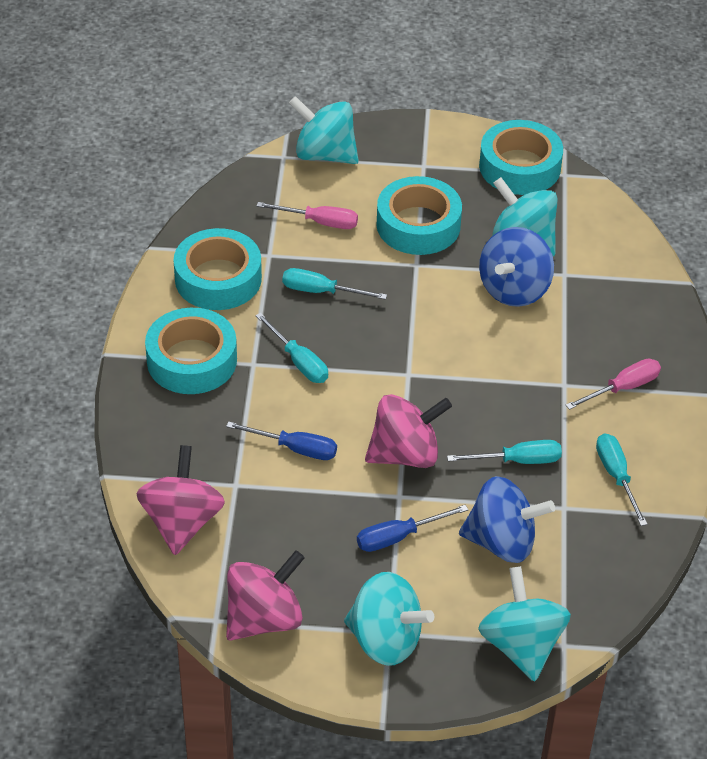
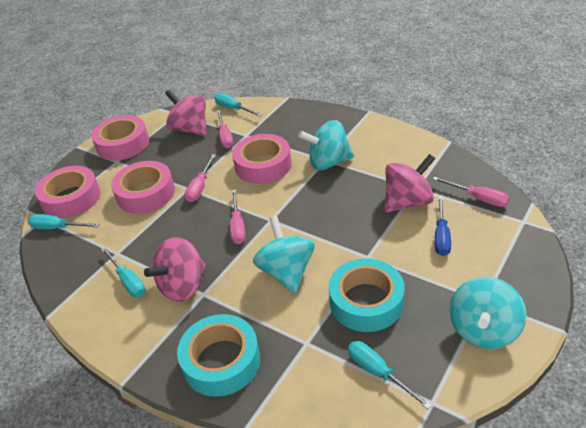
blue screwdriver: 2 -> 1
blue spinning top: 2 -> 0
pink screwdriver: 2 -> 4
pink tape: 0 -> 4
turquoise spinning top: 4 -> 3
turquoise tape: 4 -> 2

